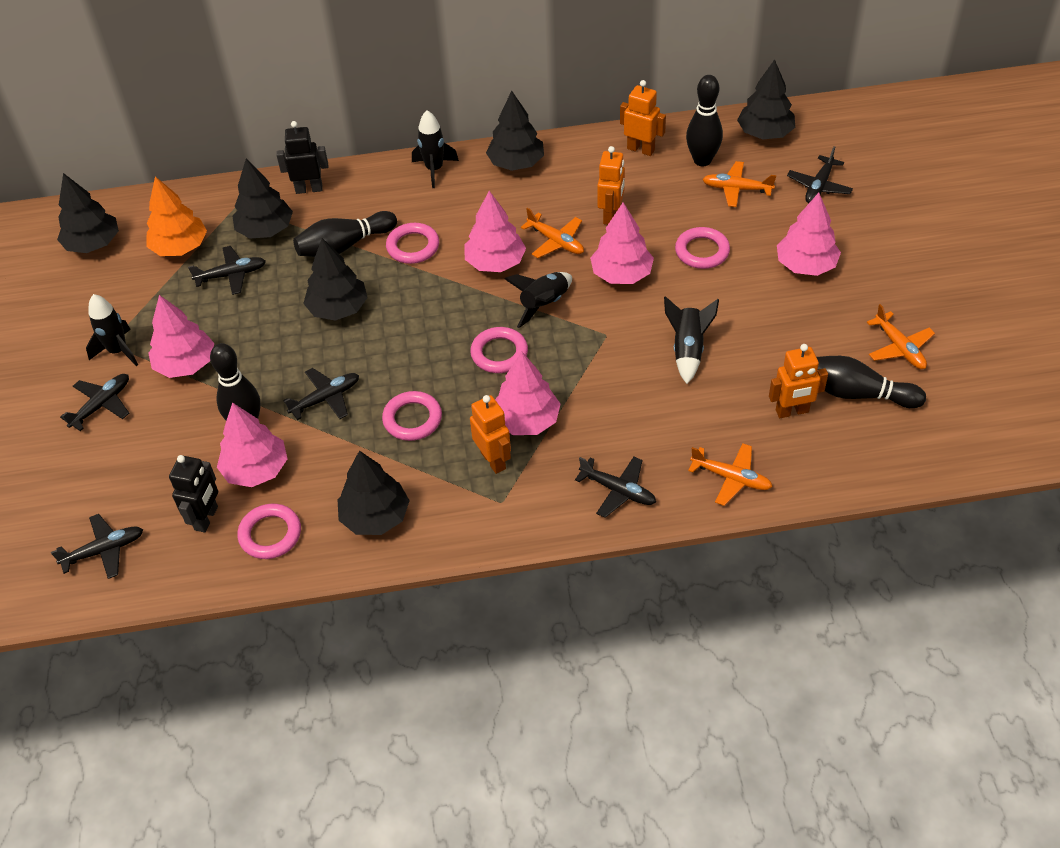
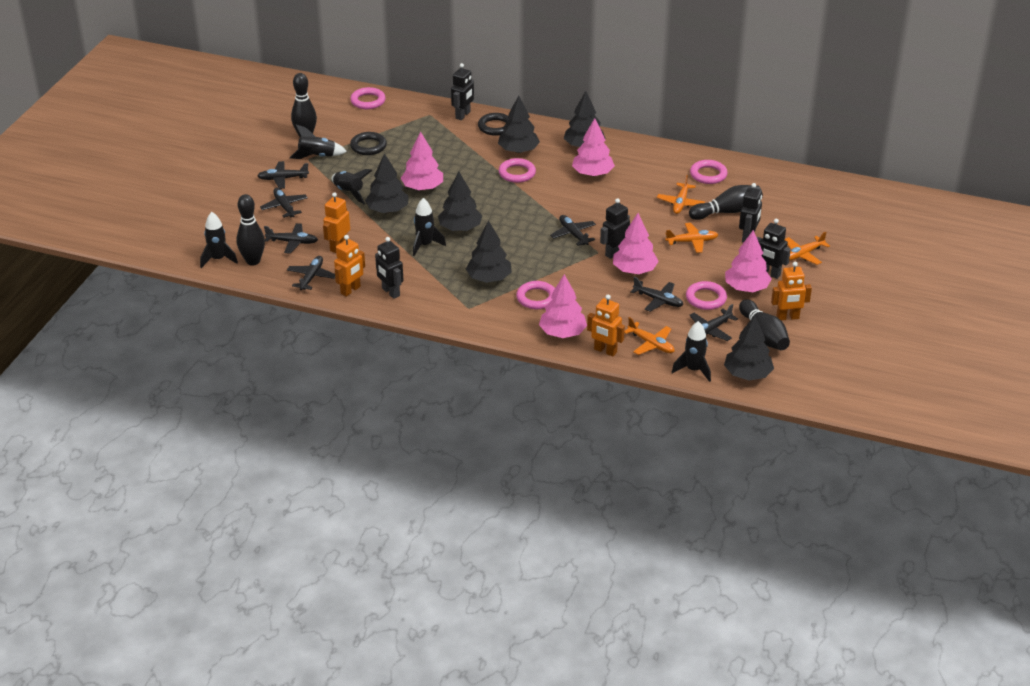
black plane: 6 -> 7
black ring: 0 -> 2
black robot: 2 -> 5
black rocket: 4 -> 5
orange tree: 1 -> 0
pink tree: 6 -> 5

